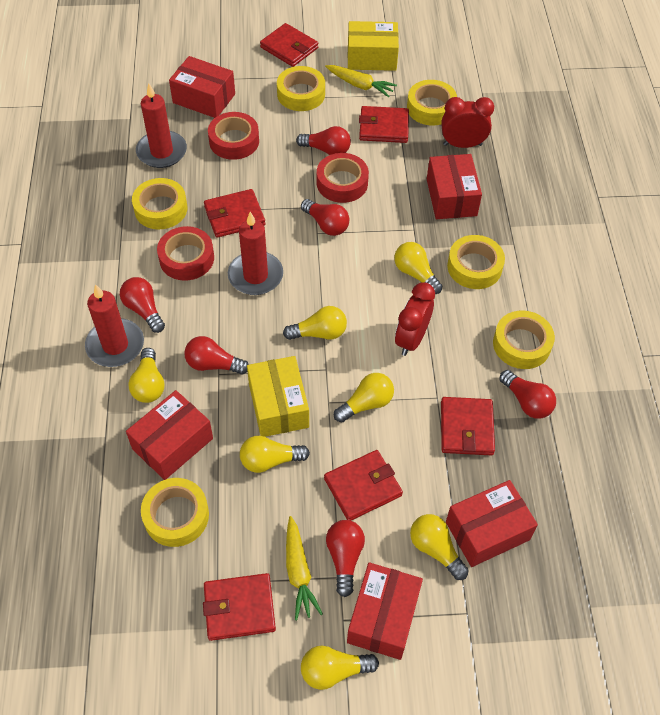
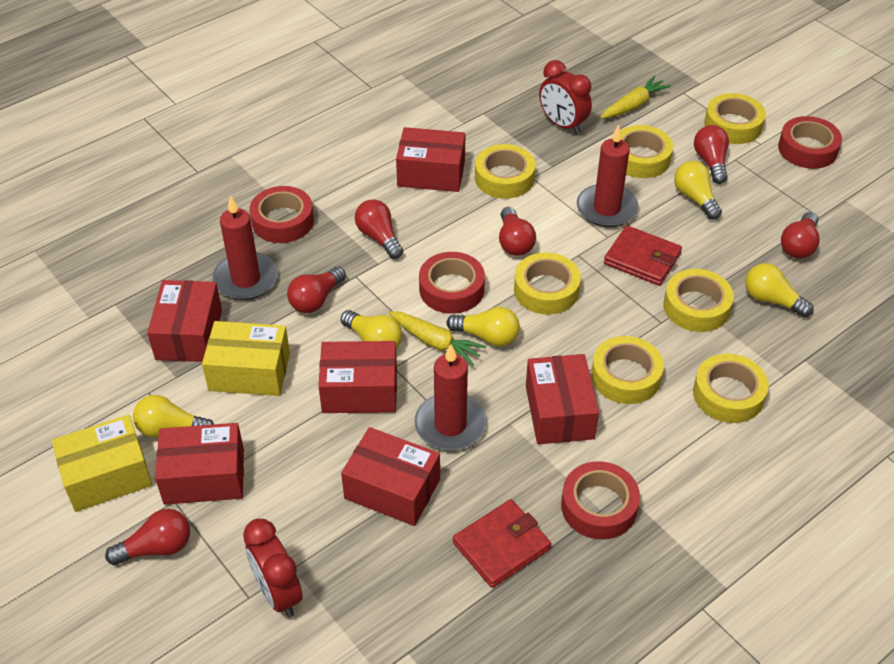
red box: 5 -> 6
red tape: 3 -> 4
red wallet: 6 -> 2
yellow light bulb: 7 -> 5
yellow tape: 6 -> 7

